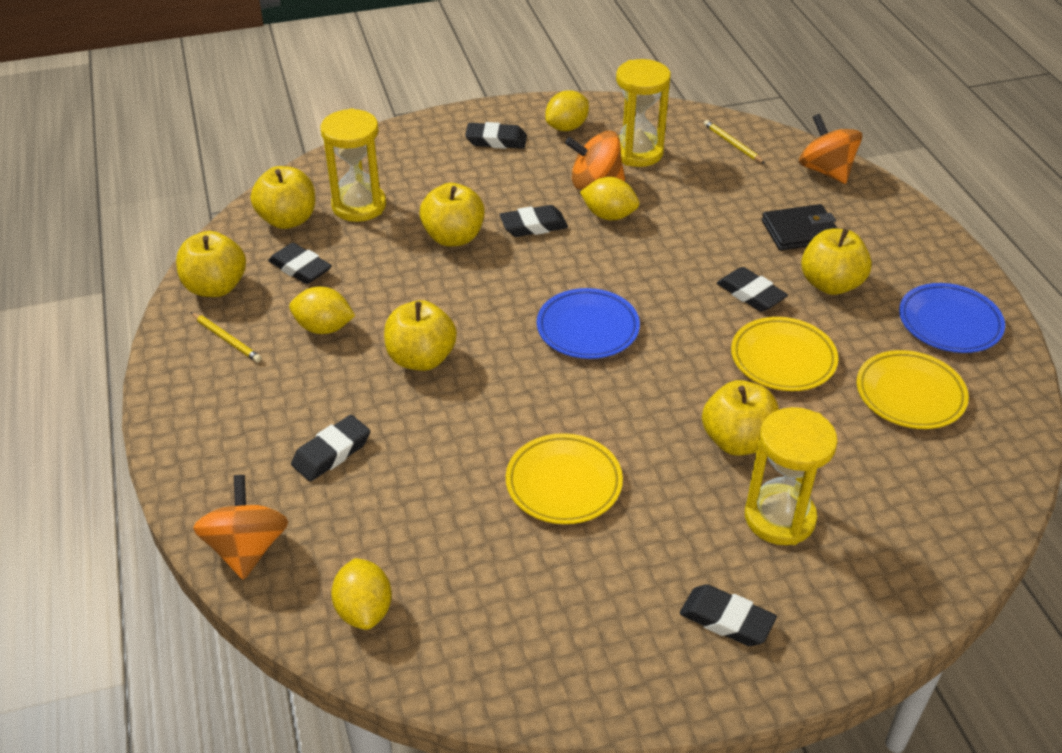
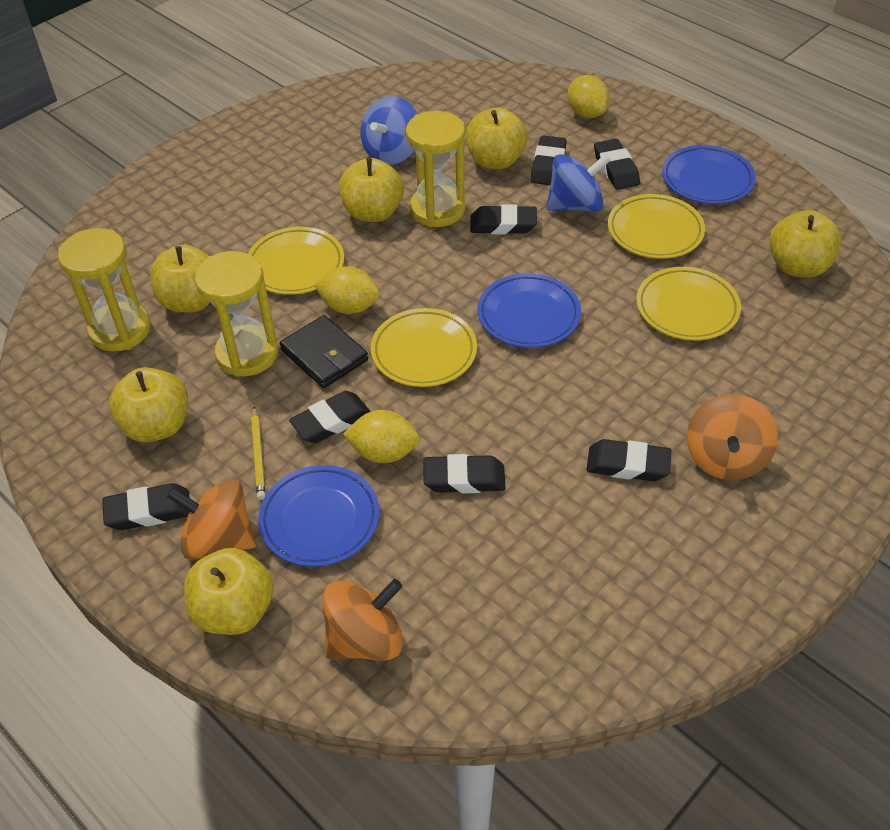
black eraser: 6 -> 7
blue plate: 2 -> 3
blue spinning top: 0 -> 2
yellow lemon: 4 -> 3
yellow pencil: 2 -> 1
yellow plate: 3 -> 4

